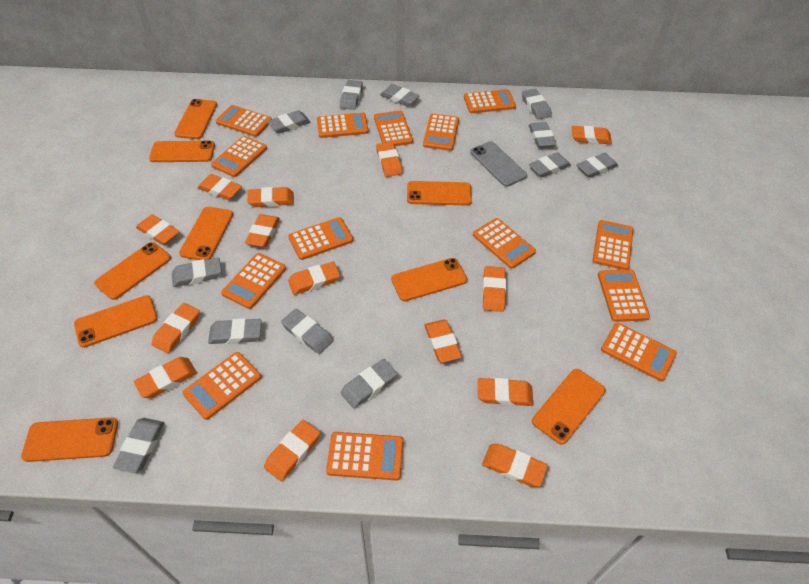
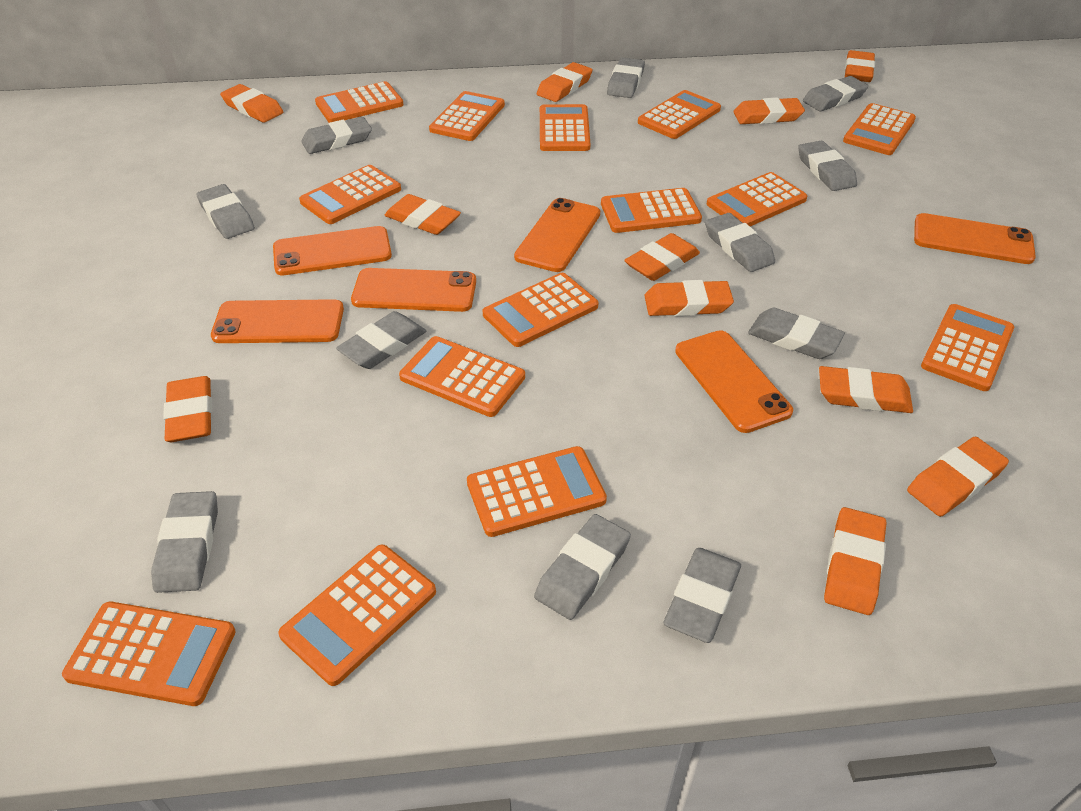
grey eraser: 12 -> 11
grey phone: 1 -> 0
orange eraser: 14 -> 11
orange phone: 9 -> 6

